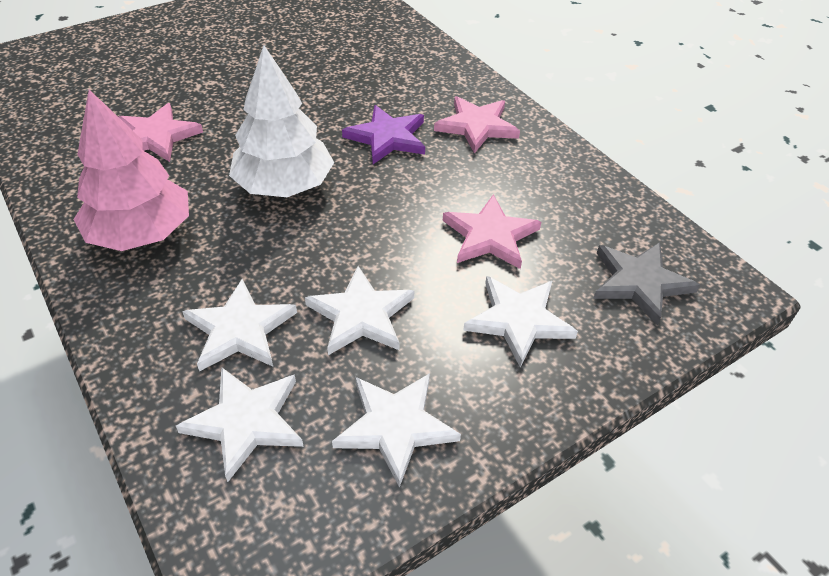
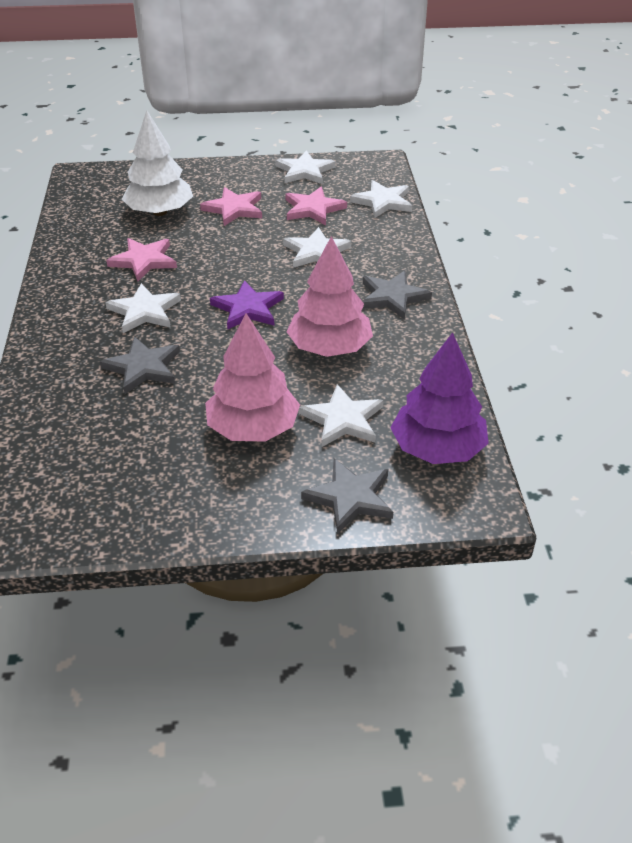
grey star: 1 -> 3
pink tree: 1 -> 2
purple tree: 0 -> 1

